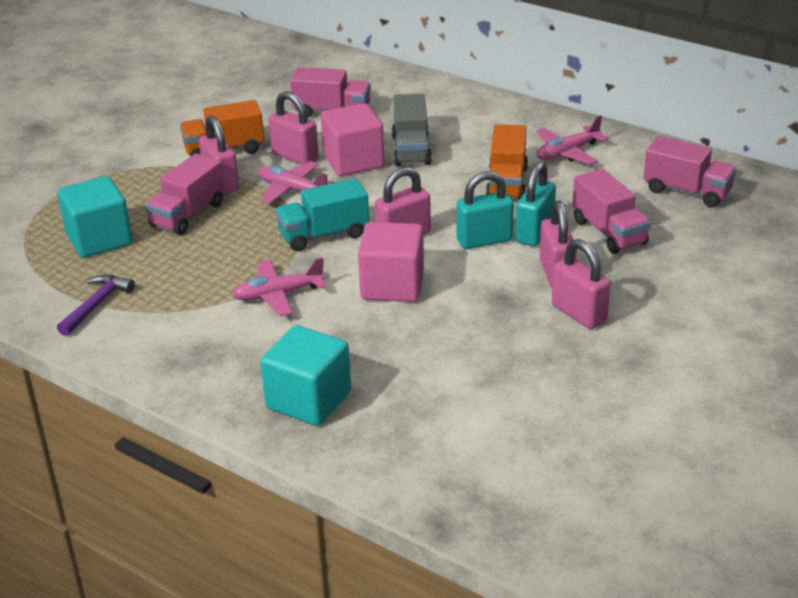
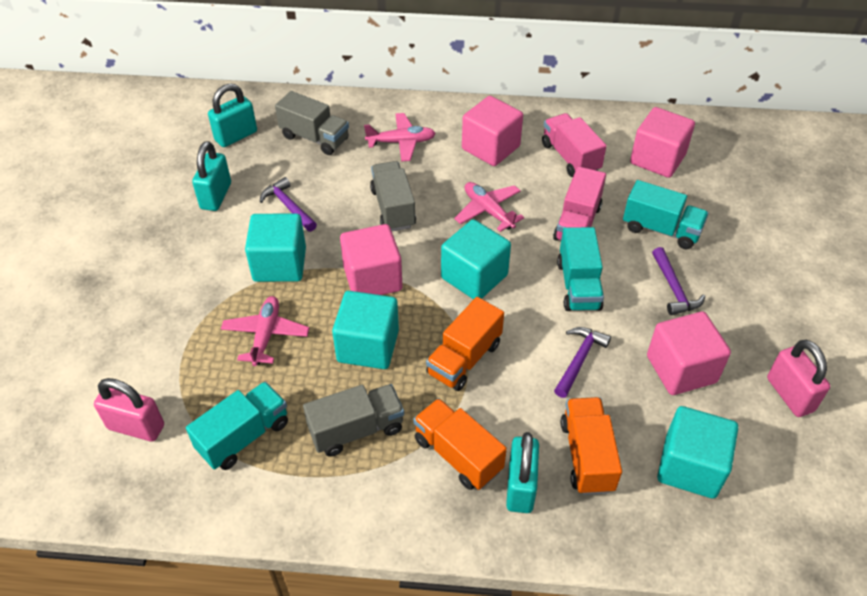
grey truck: 1 -> 3
orange truck: 2 -> 3
pink cube: 2 -> 4
pink padlock: 5 -> 2
pink truck: 4 -> 2
purple hammer: 1 -> 3
turquoise cube: 2 -> 4
turquoise padlock: 2 -> 3
turquoise truck: 1 -> 3

